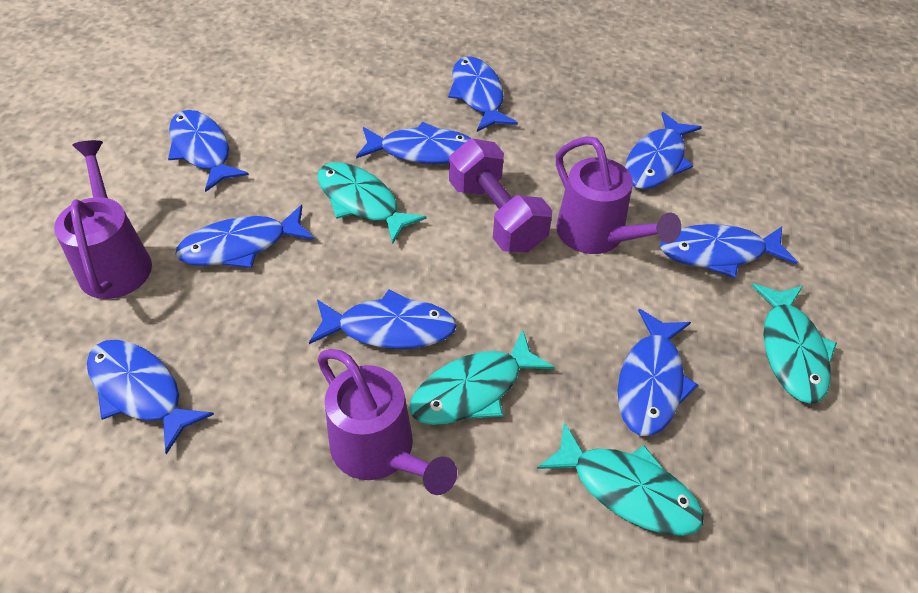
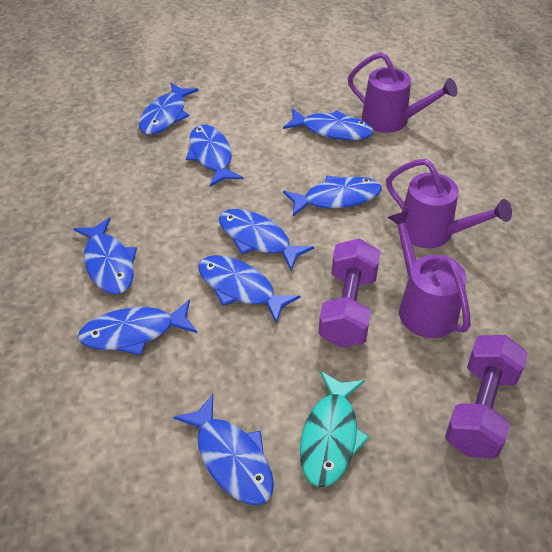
purple dumbbell: 1 -> 2
turquoise fish: 4 -> 1

